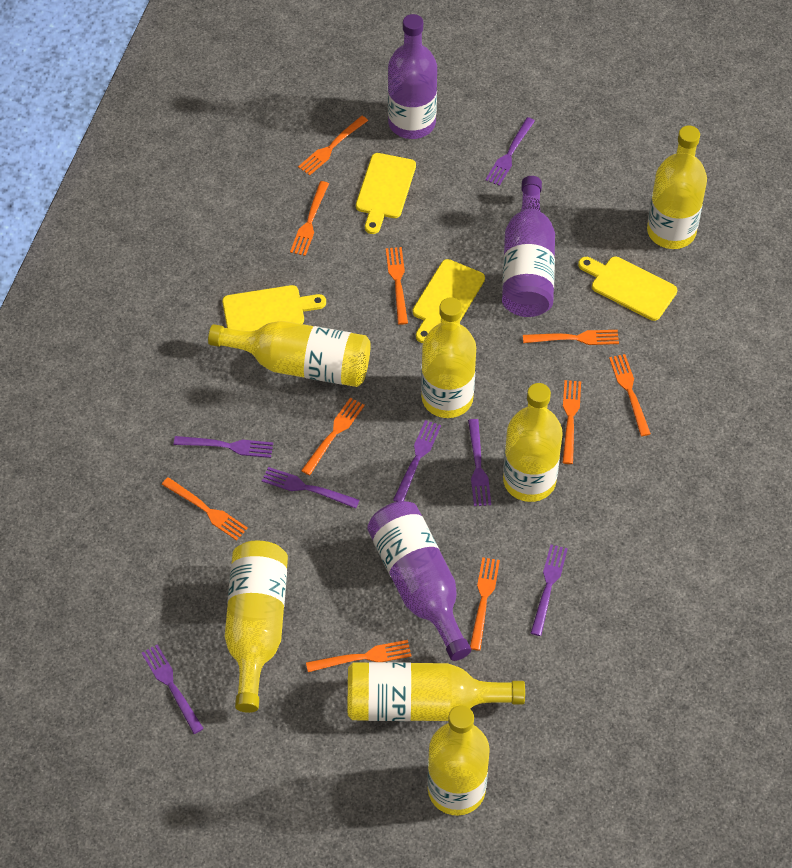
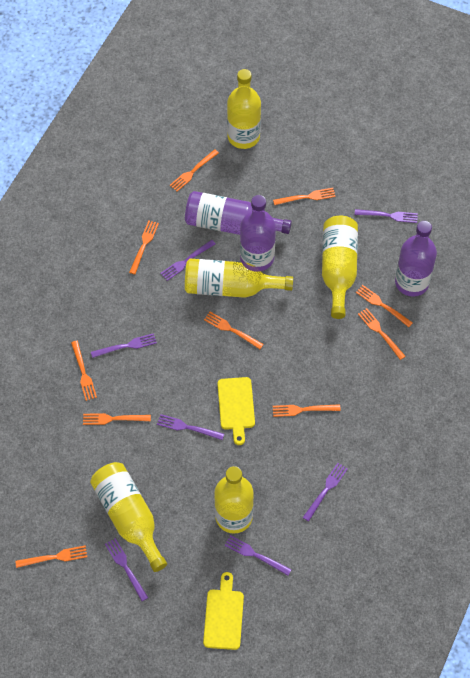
yellow bottle: 7 -> 5
yellow cutting board: 4 -> 2

